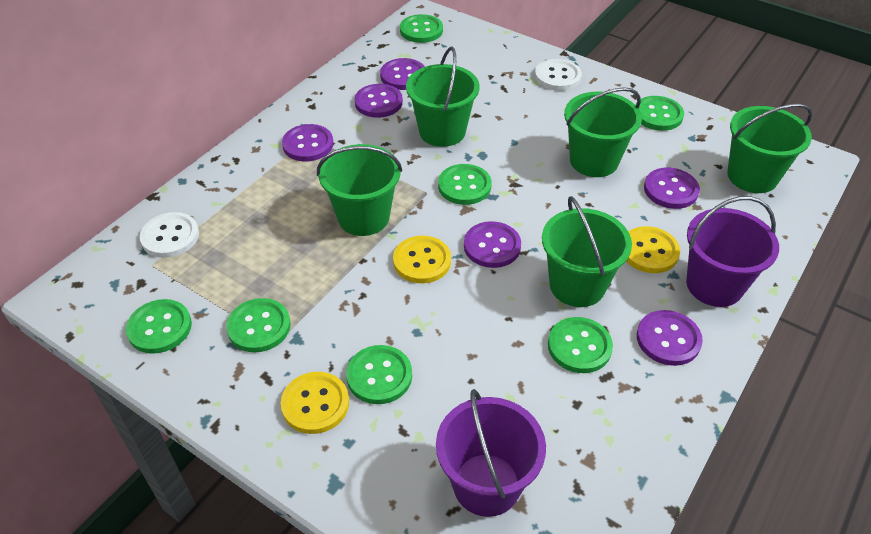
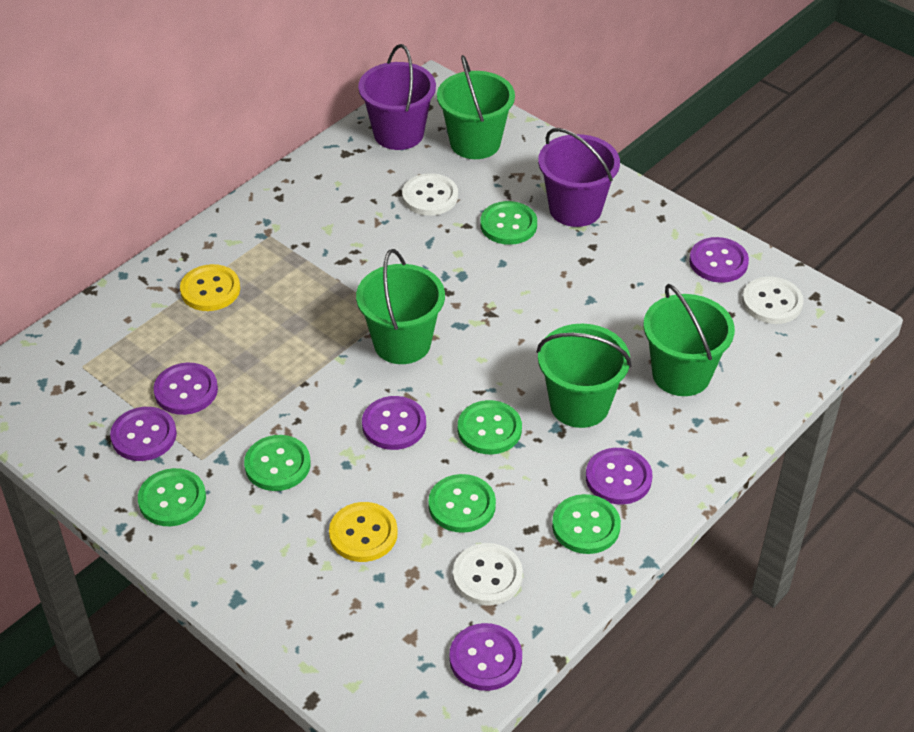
green bucket: 5 -> 4
green button: 7 -> 6
white button: 2 -> 3
yellow button: 3 -> 2

